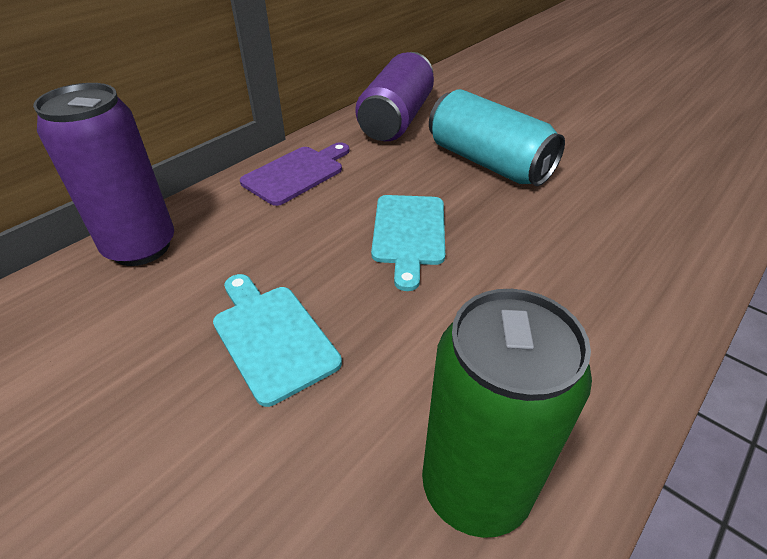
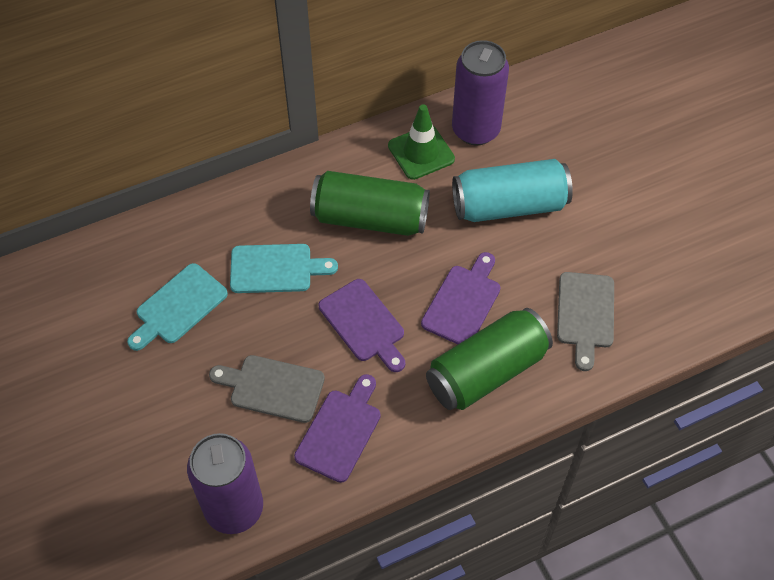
green can: 1 -> 2
green traffic cone: 0 -> 1
grey cutting board: 0 -> 2
purple cutting board: 1 -> 3

